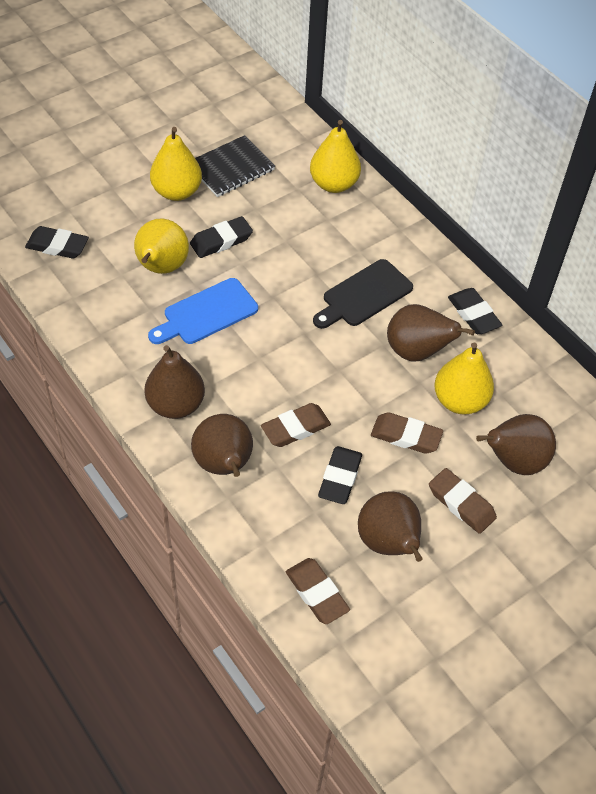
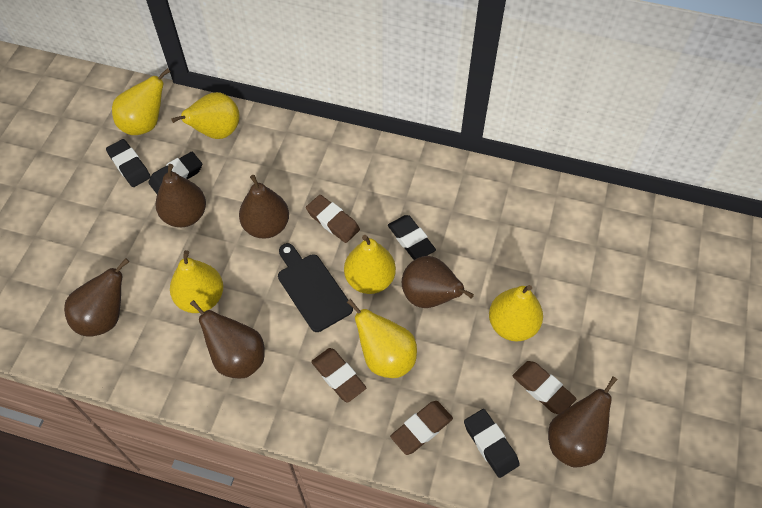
black notebook: 1 -> 0
blue cutting board: 1 -> 0
brown pear: 5 -> 6
yellow pear: 4 -> 6

